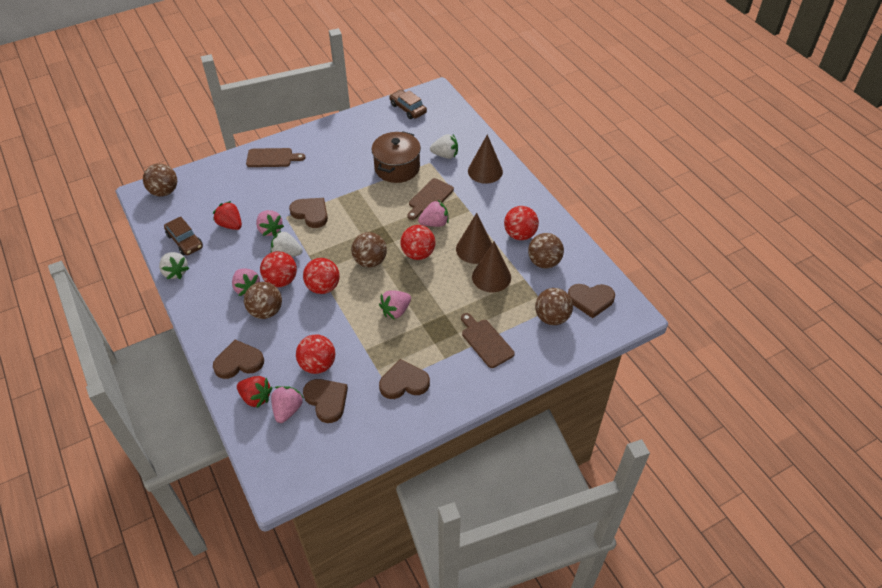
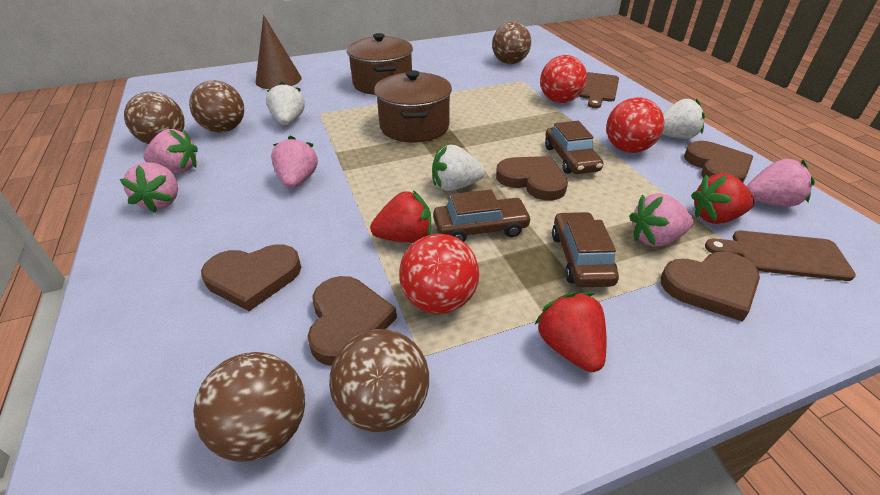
brown car: 2 -> 3
brown cone: 3 -> 1
brown cutting board: 3 -> 2
brown pot: 1 -> 2
red ball: 5 -> 3
red strawberry: 2 -> 3

